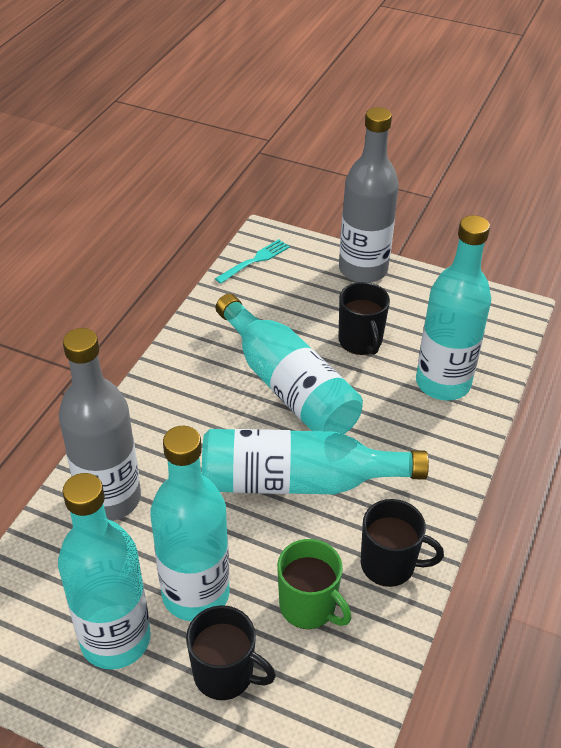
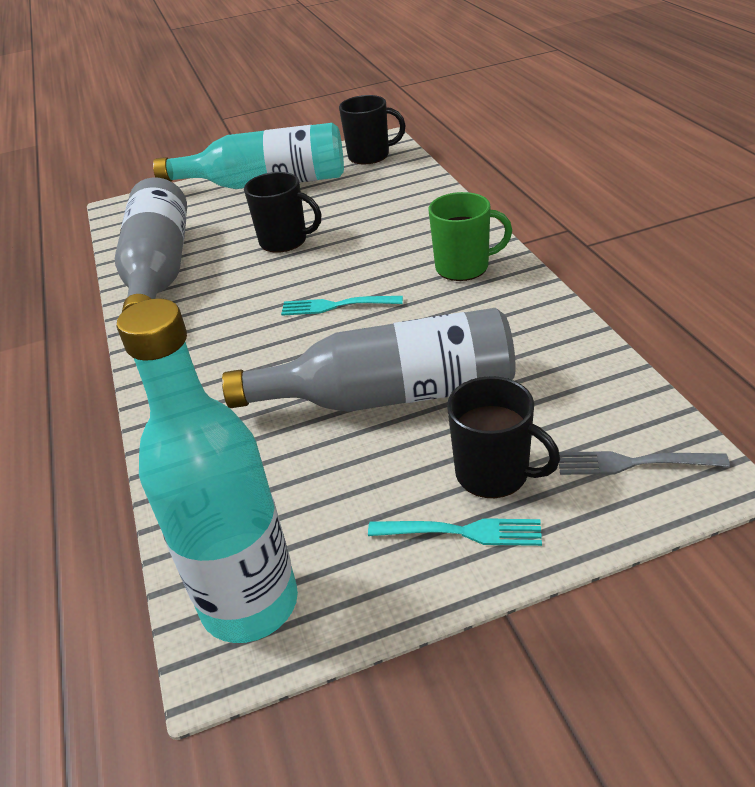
grey fork: 0 -> 1
turquoise bottle: 5 -> 2
turquoise fork: 1 -> 2

